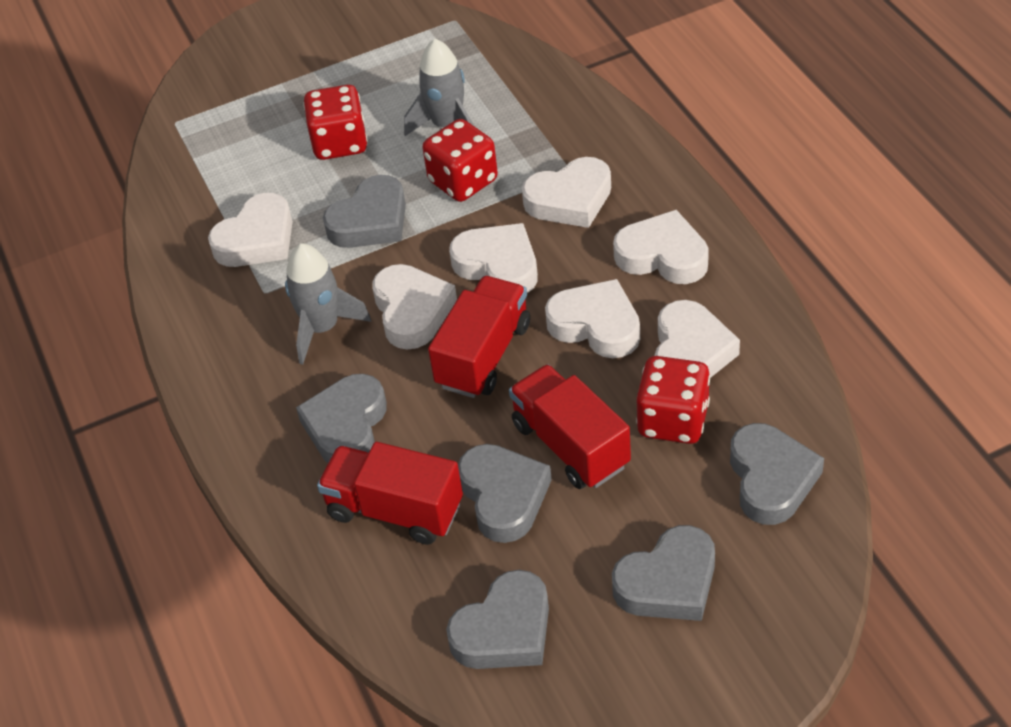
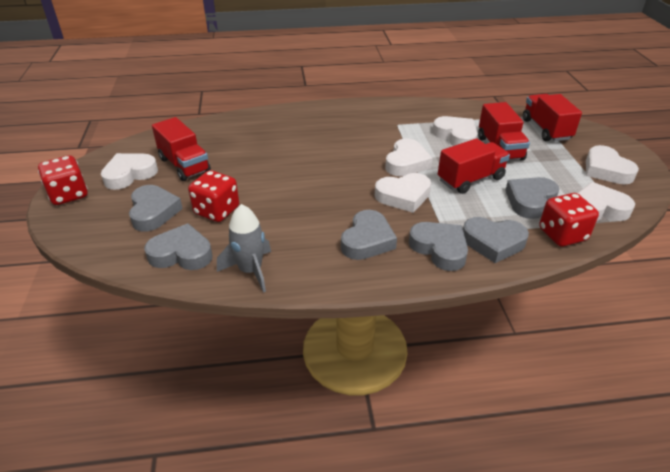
grey rocket: 2 -> 1
red truck: 3 -> 4
white heart: 7 -> 6

